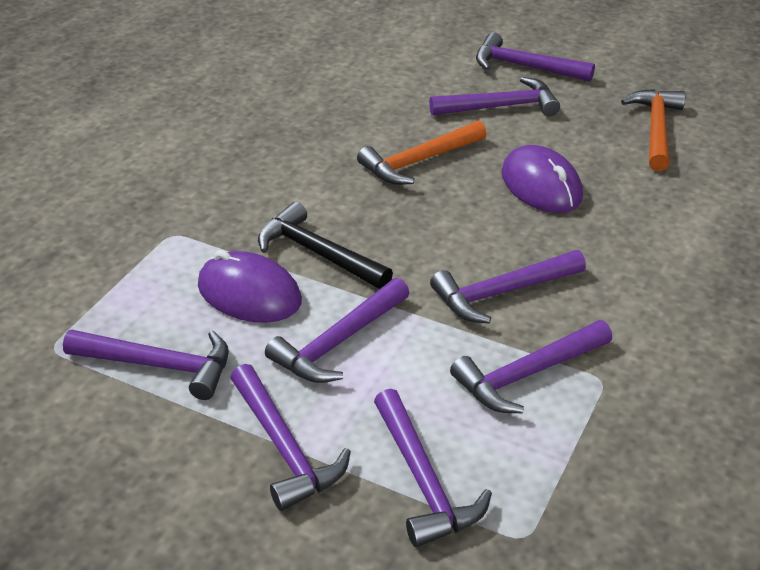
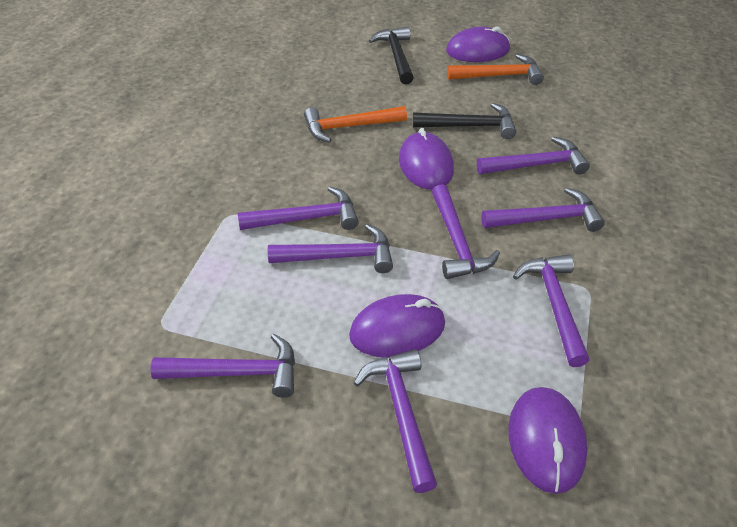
black hammer: 1 -> 2
purple mouse: 2 -> 4

